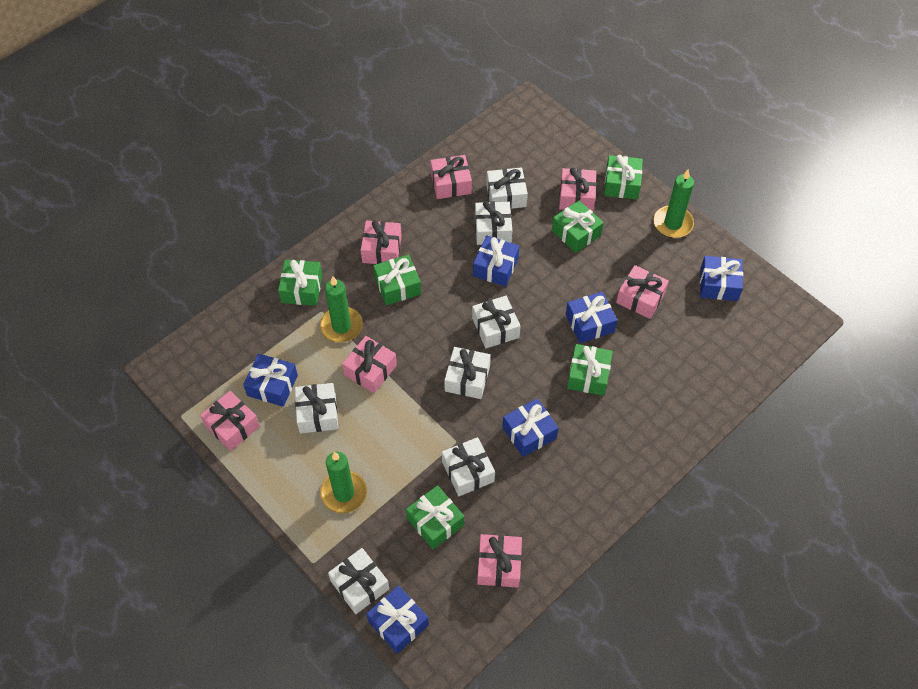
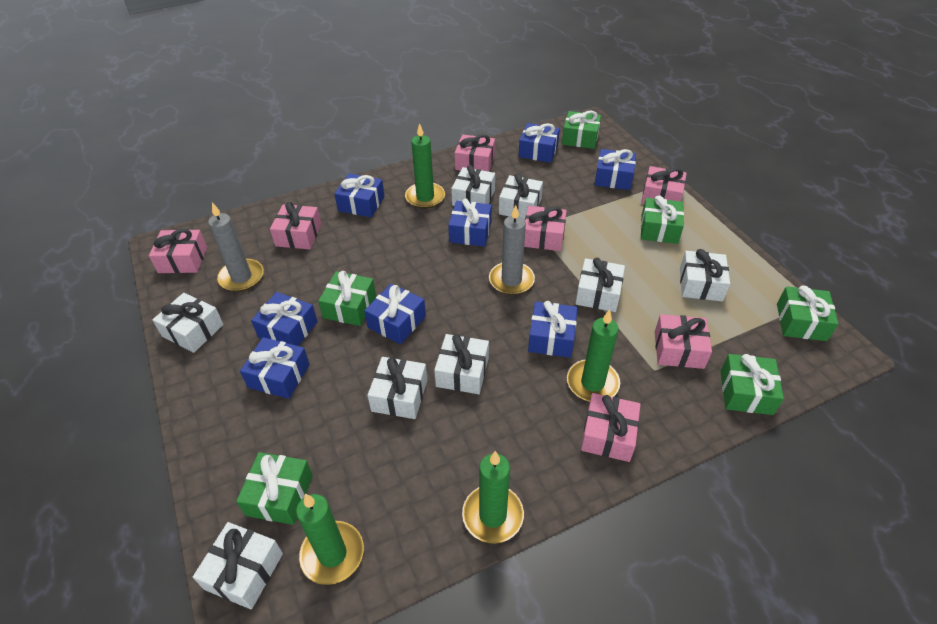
blue gift: 6 -> 8
green candle: 3 -> 4
grey candle: 0 -> 2
white gift: 7 -> 8

